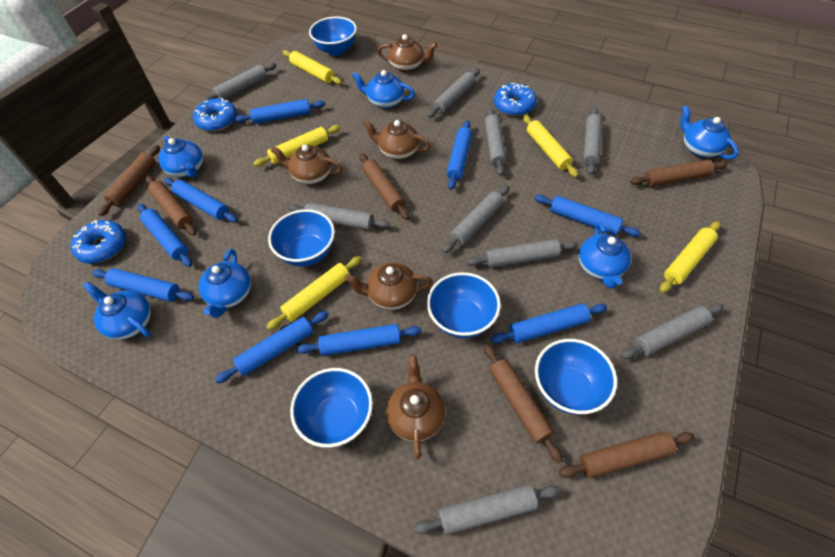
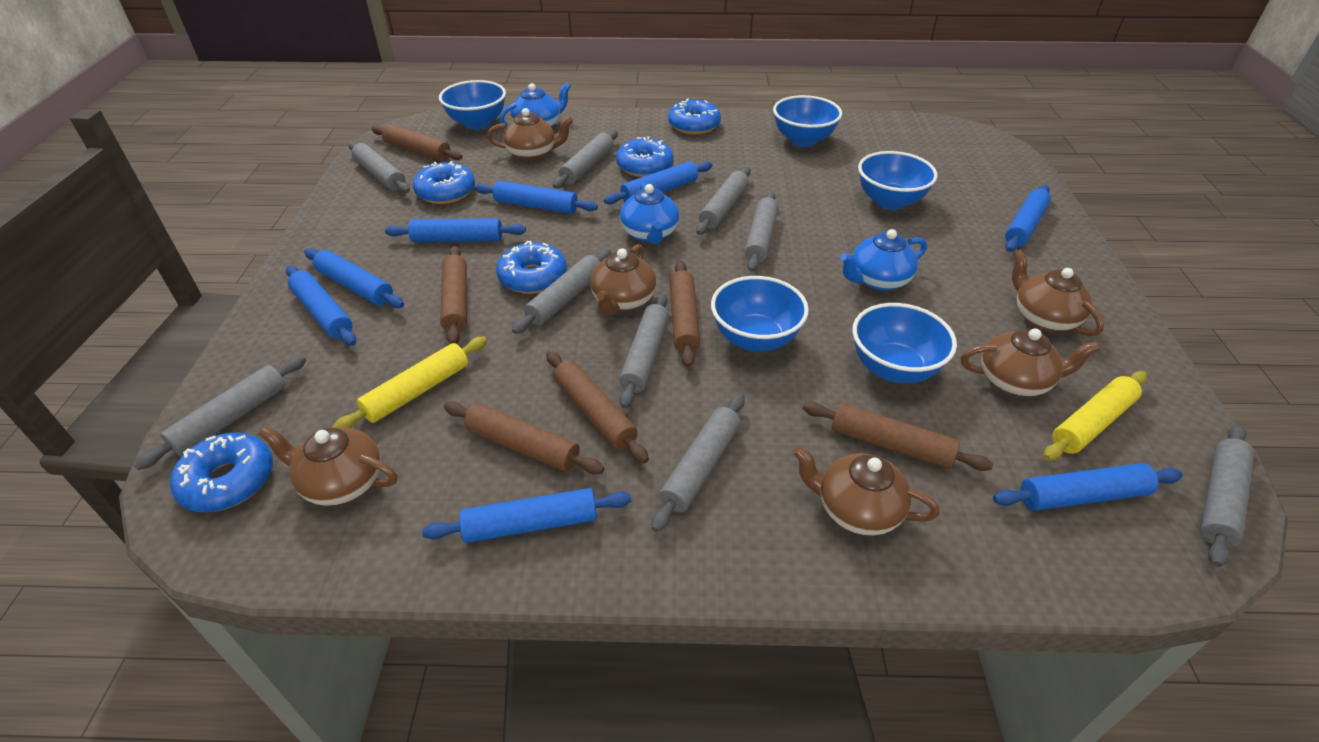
blue donut: 3 -> 5
blue rolling pin: 9 -> 8
blue teapot: 6 -> 3
brown teapot: 5 -> 6
yellow rolling pin: 5 -> 2

